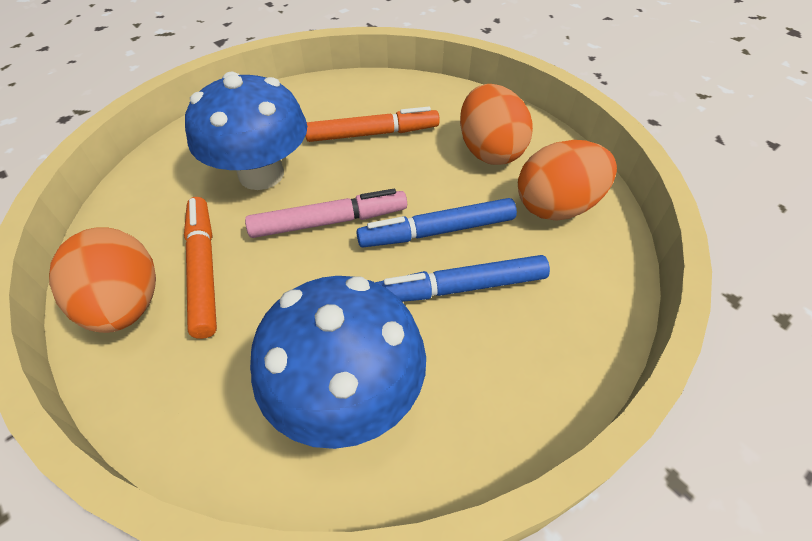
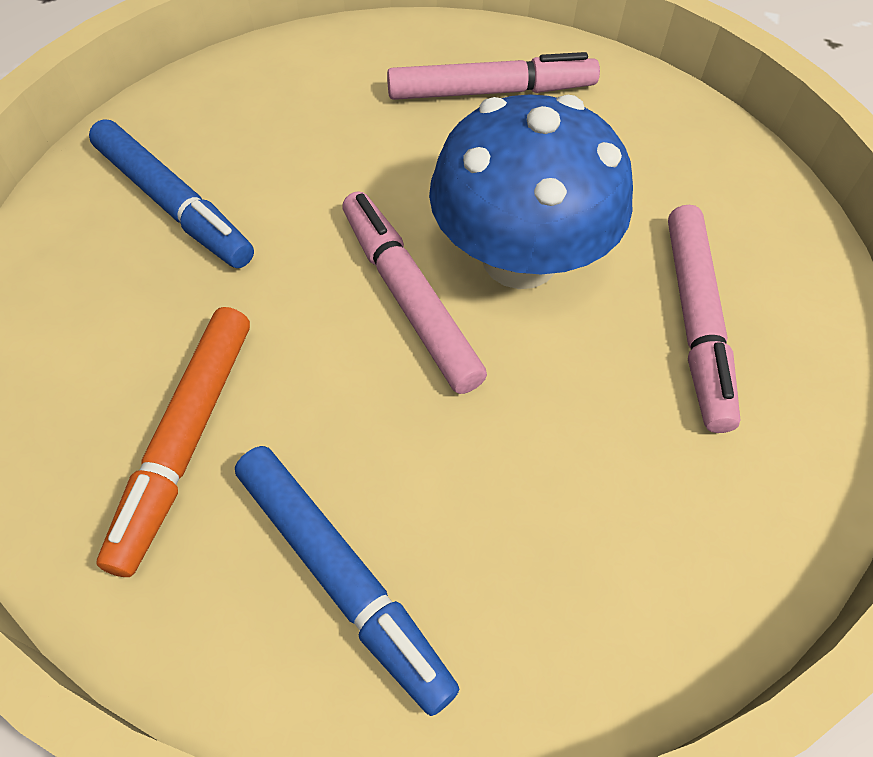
blue mushroom: 2 -> 1
orange egg: 3 -> 0
orange marker: 2 -> 1
pink marker: 1 -> 3

